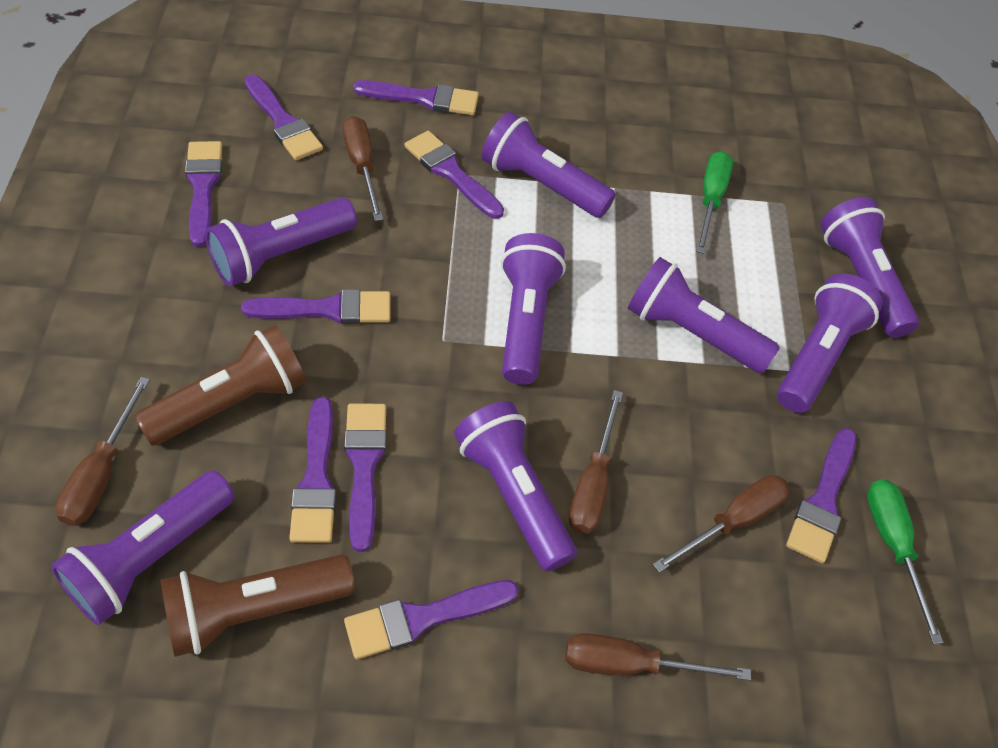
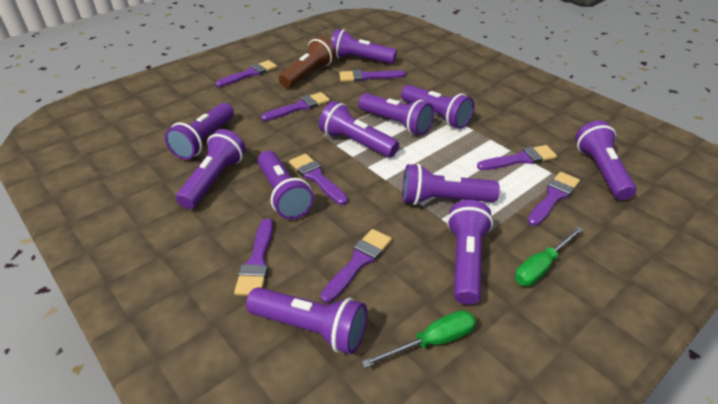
brown flashlight: 2 -> 1
brown screwdriver: 5 -> 0
purple brush: 9 -> 8
purple flashlight: 8 -> 11

